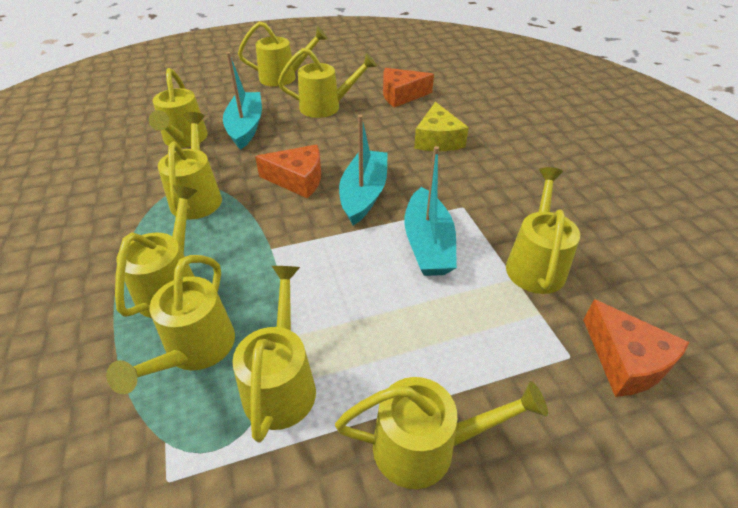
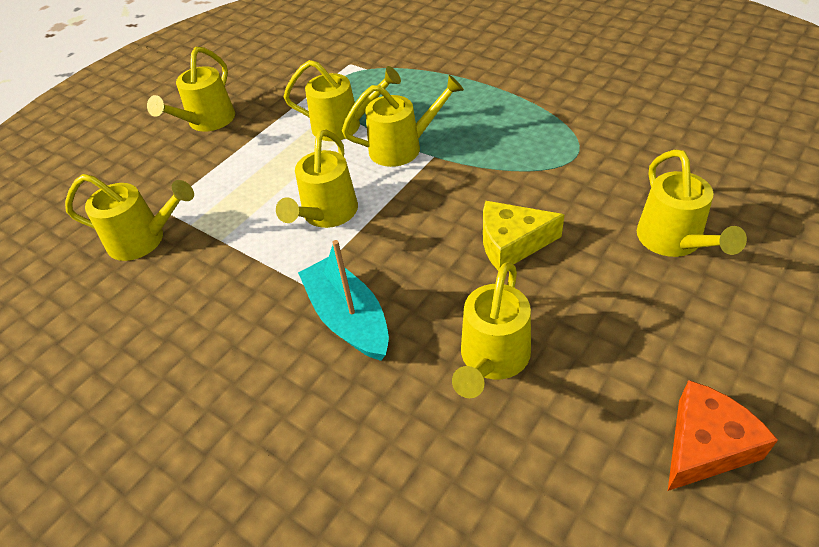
orange cheese: 3 -> 1
turquoise boat: 3 -> 1
yellow watering can: 9 -> 7

